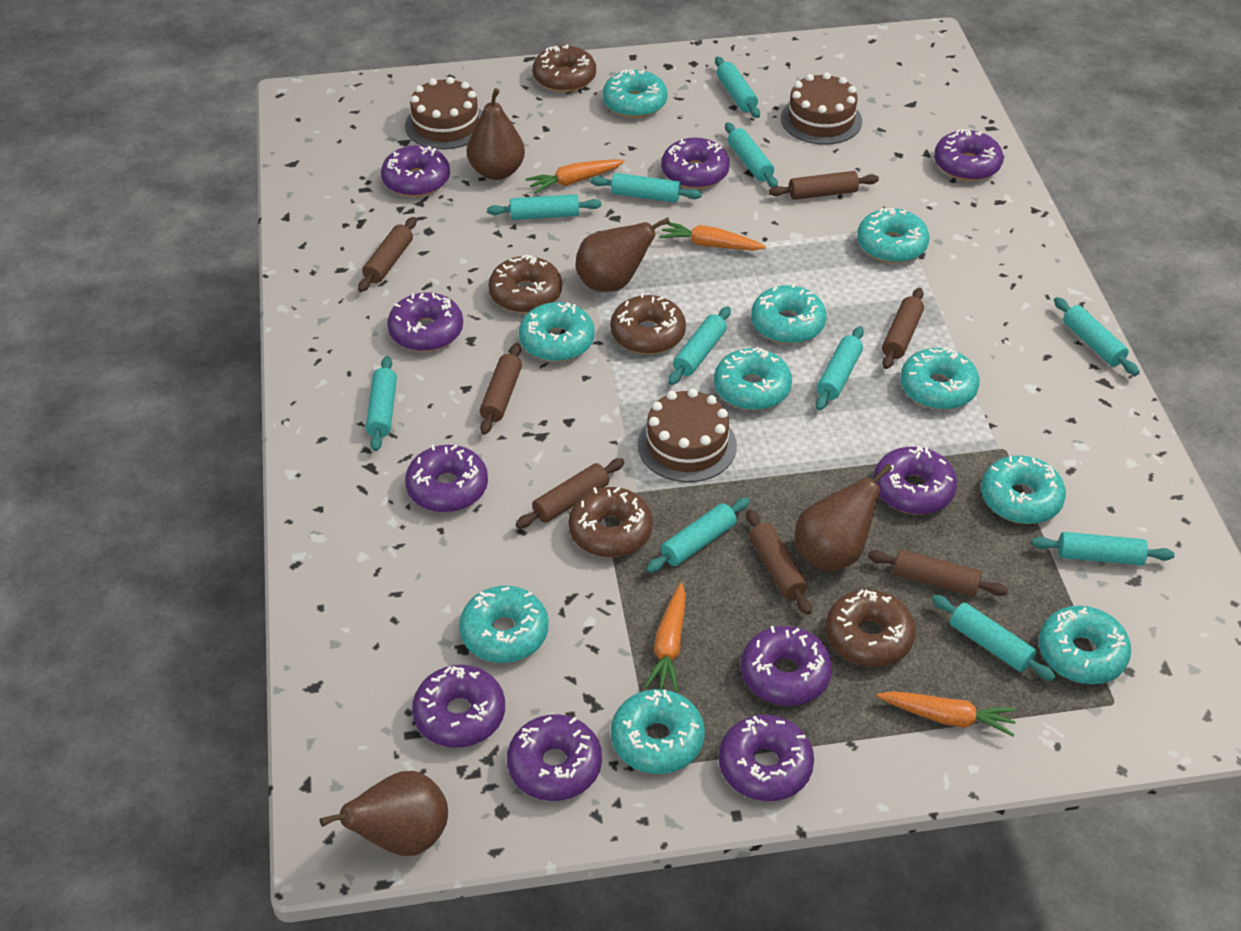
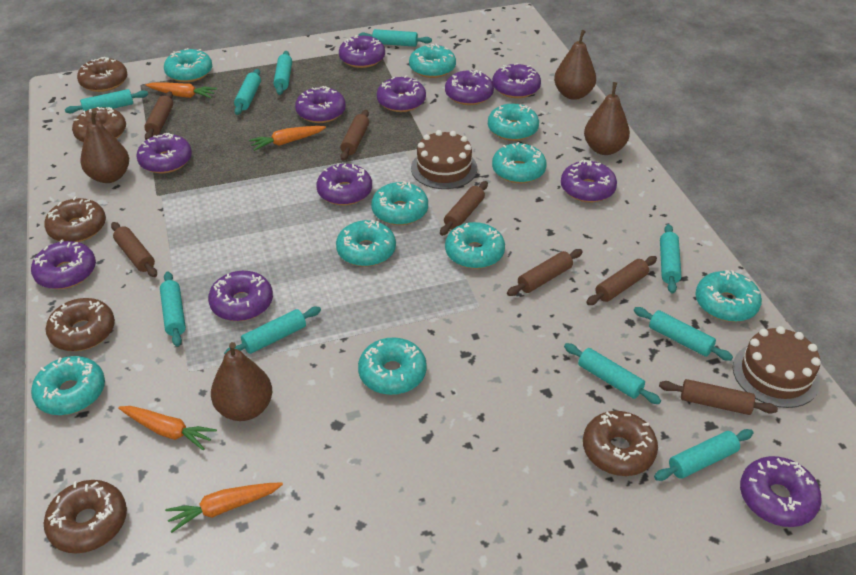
brown cake: 3 -> 2
brown donut: 5 -> 6
purple donut: 10 -> 11
turquoise rolling pin: 11 -> 10

